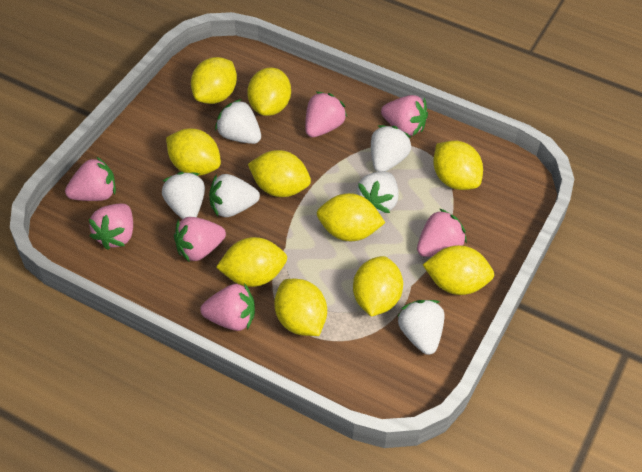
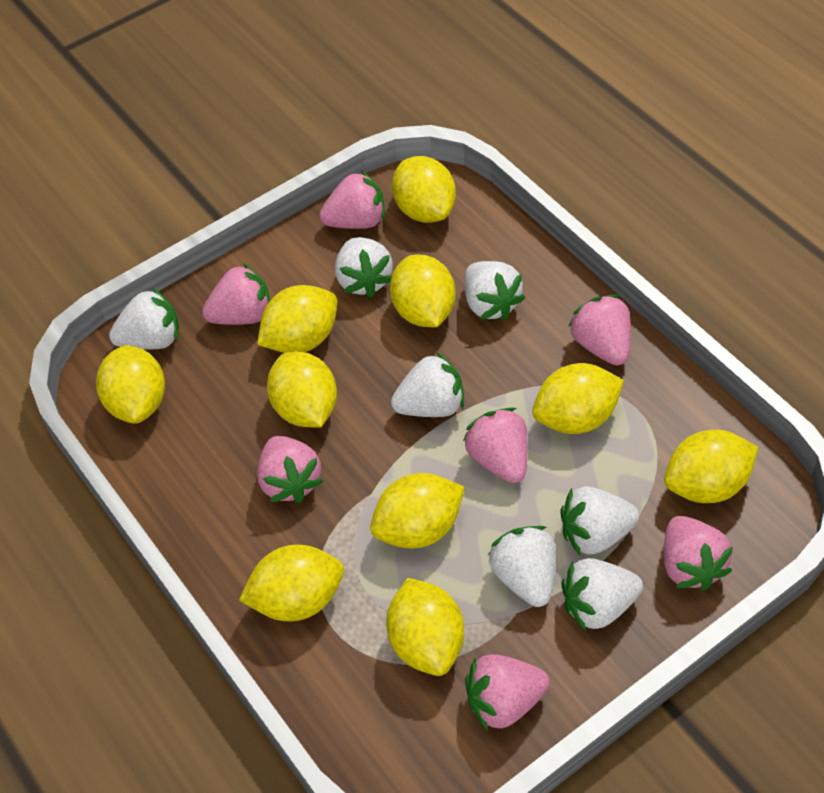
white strawberry: 6 -> 7

